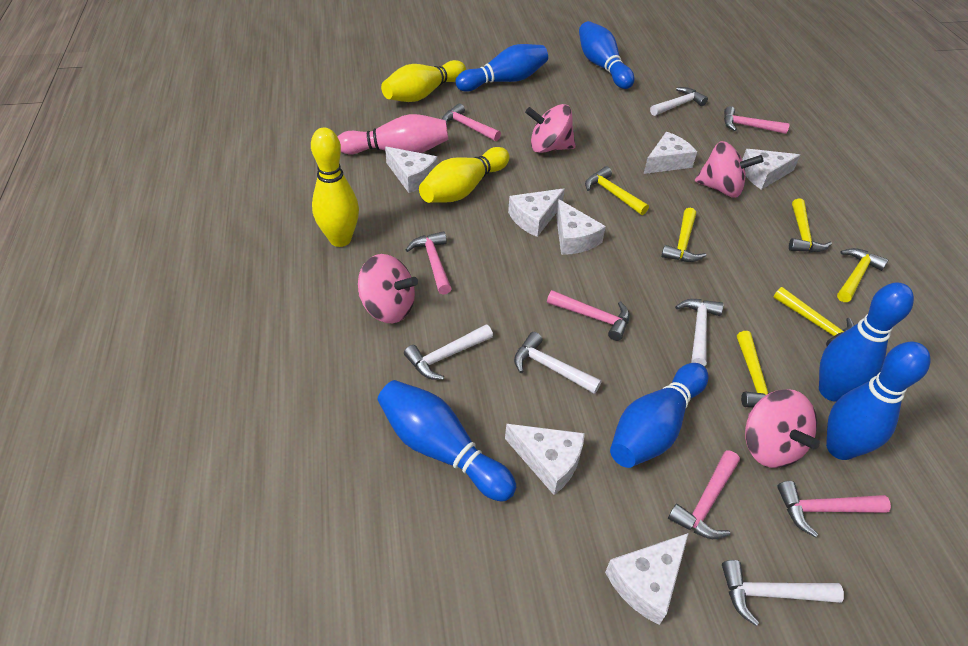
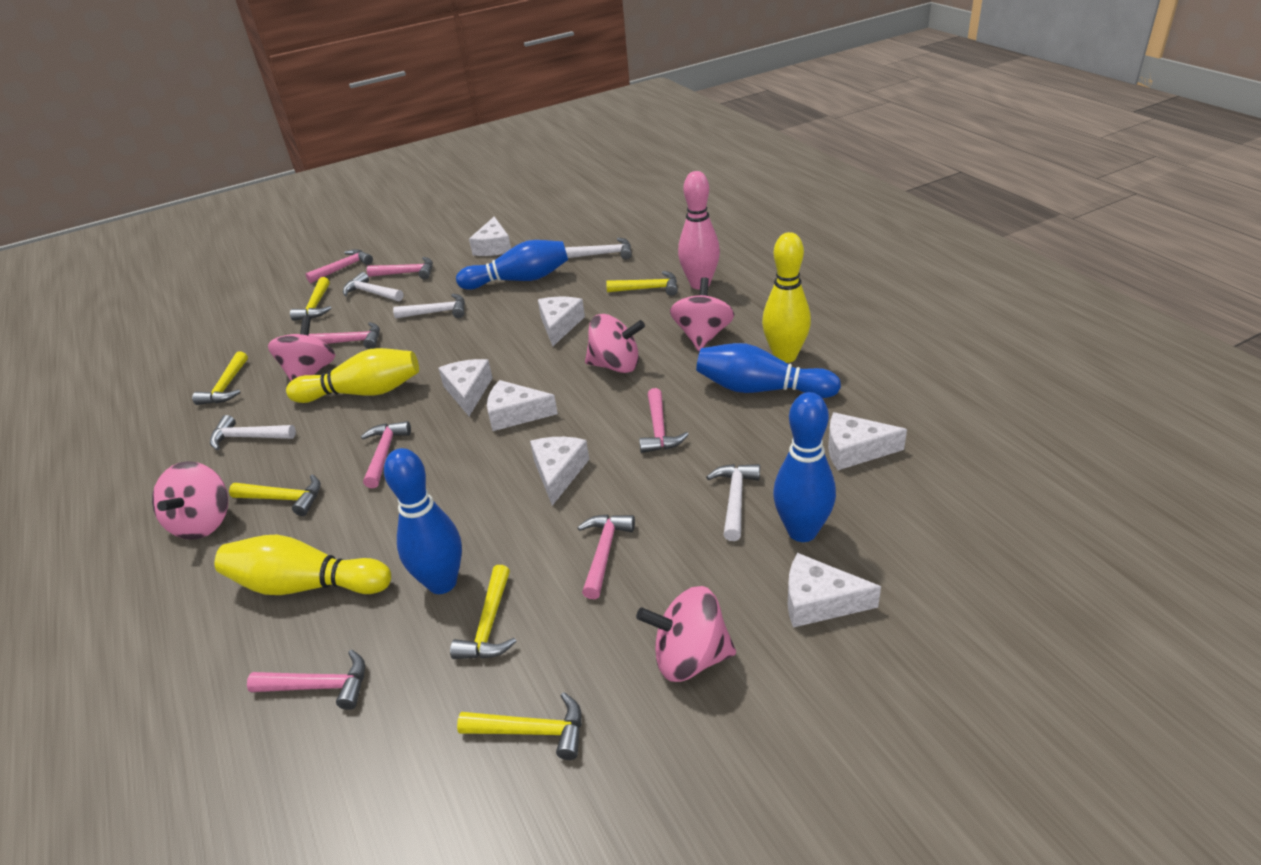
blue bowling pin: 6 -> 4
pink hammer: 6 -> 7
pink spinning top: 4 -> 5

